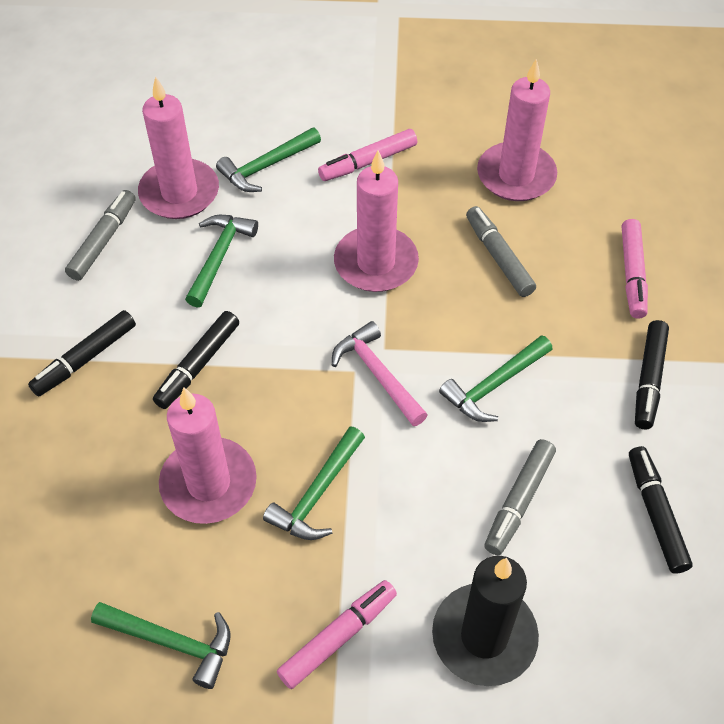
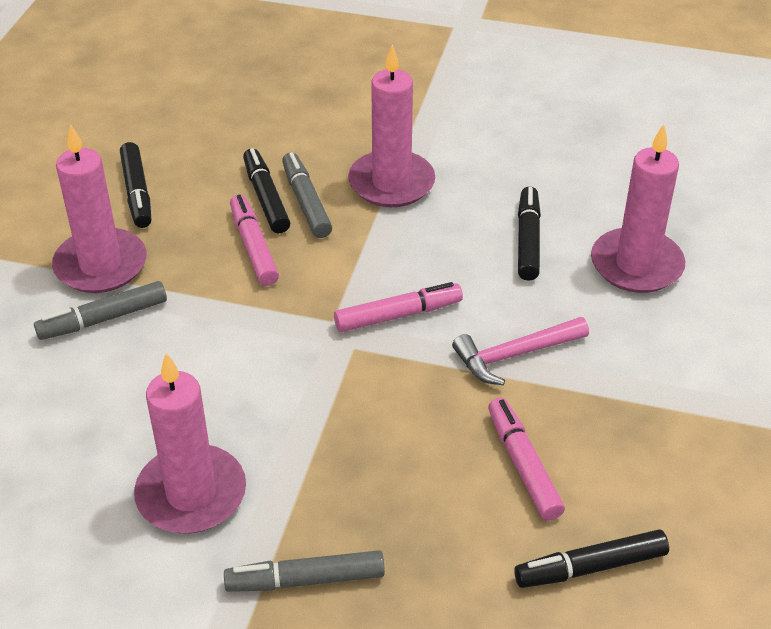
black candle: 1 -> 0
green hammer: 5 -> 0

